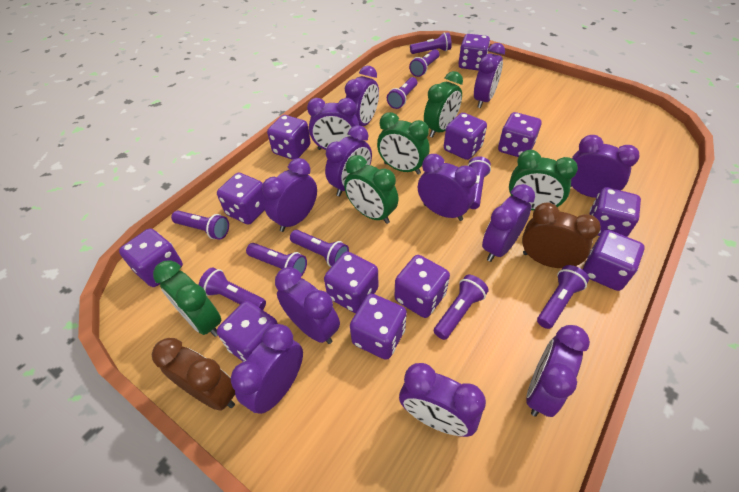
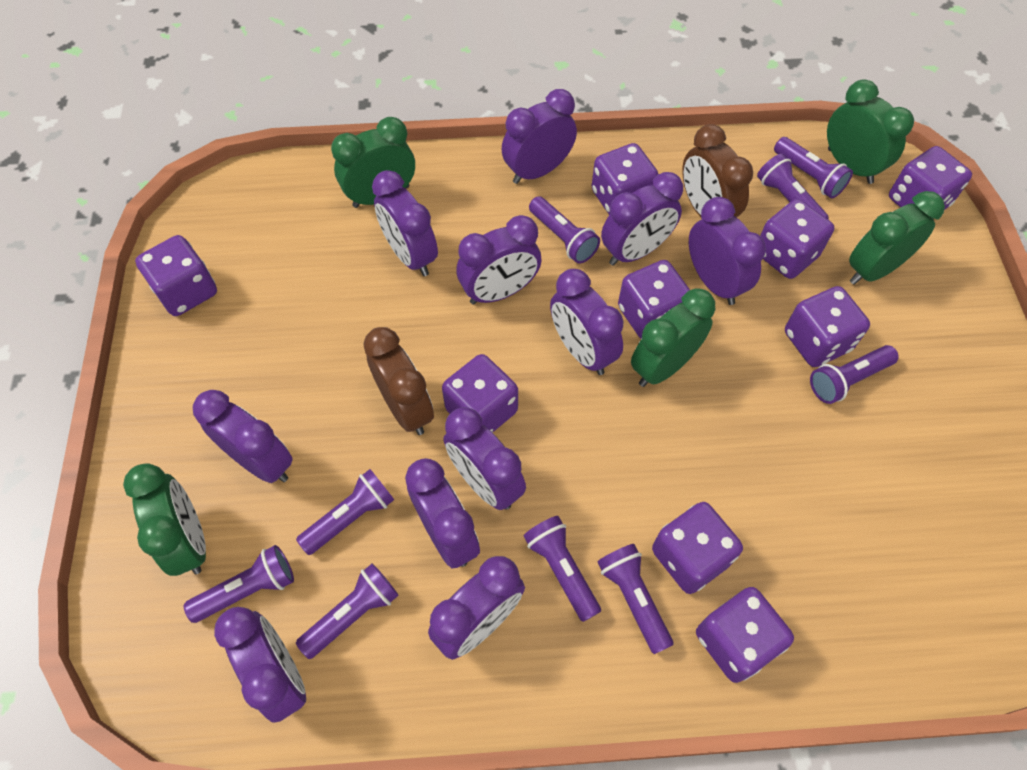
purple clock: 12 -> 11
purple dice: 12 -> 9
purple flashlight: 10 -> 9

